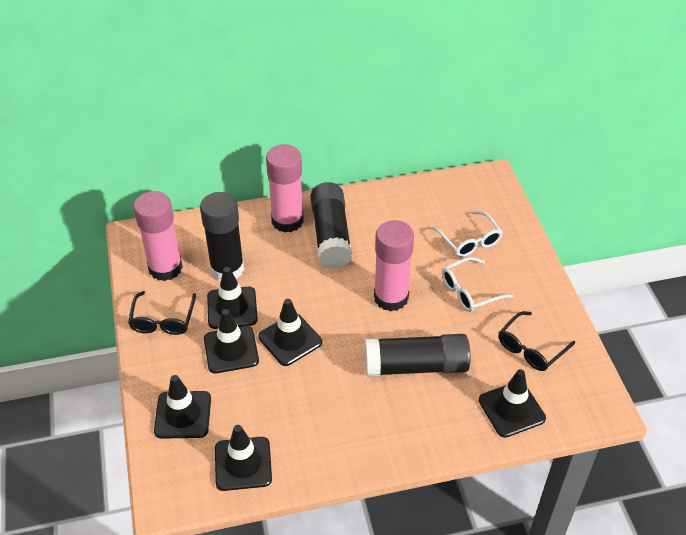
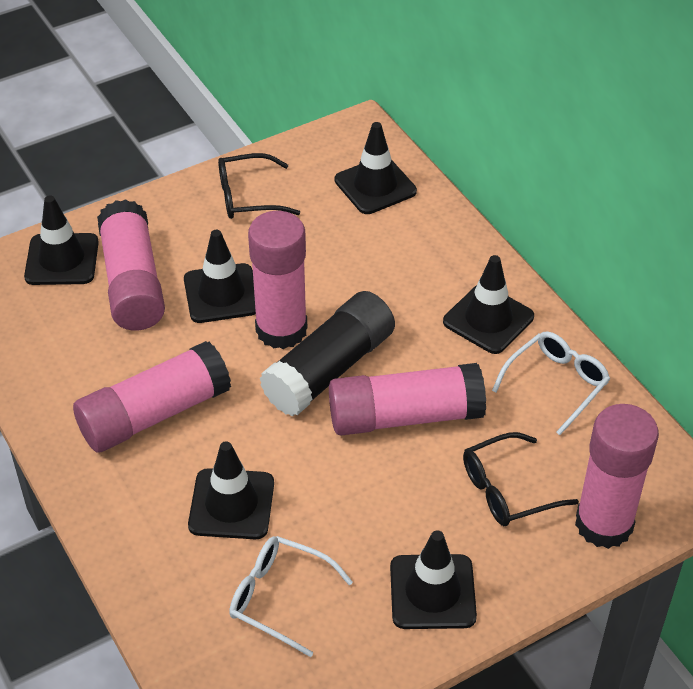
black glue stick: 3 -> 1
pink glue stick: 3 -> 5

